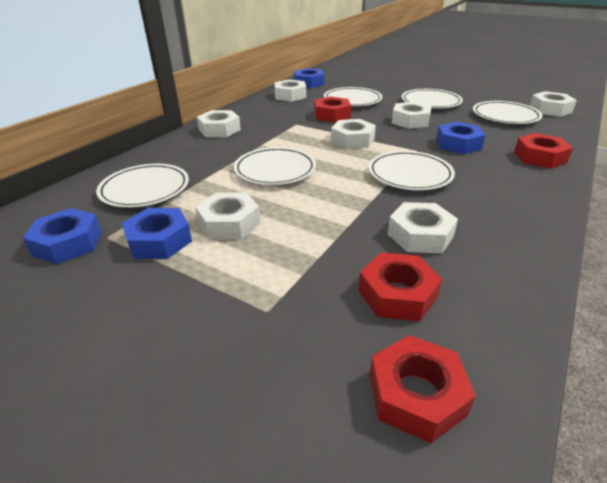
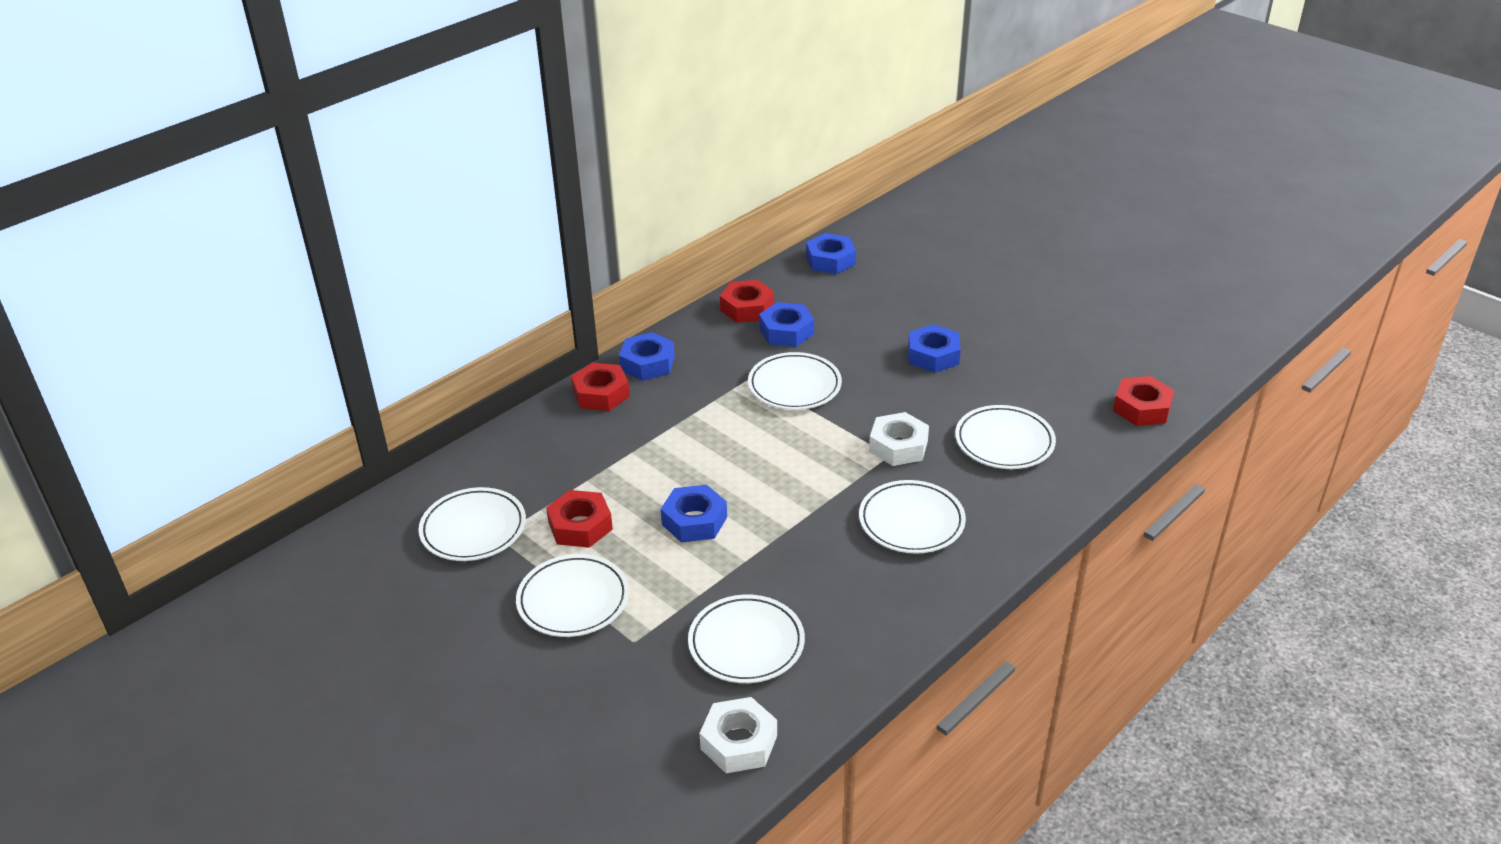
blue nut: 4 -> 5
white nut: 7 -> 2

